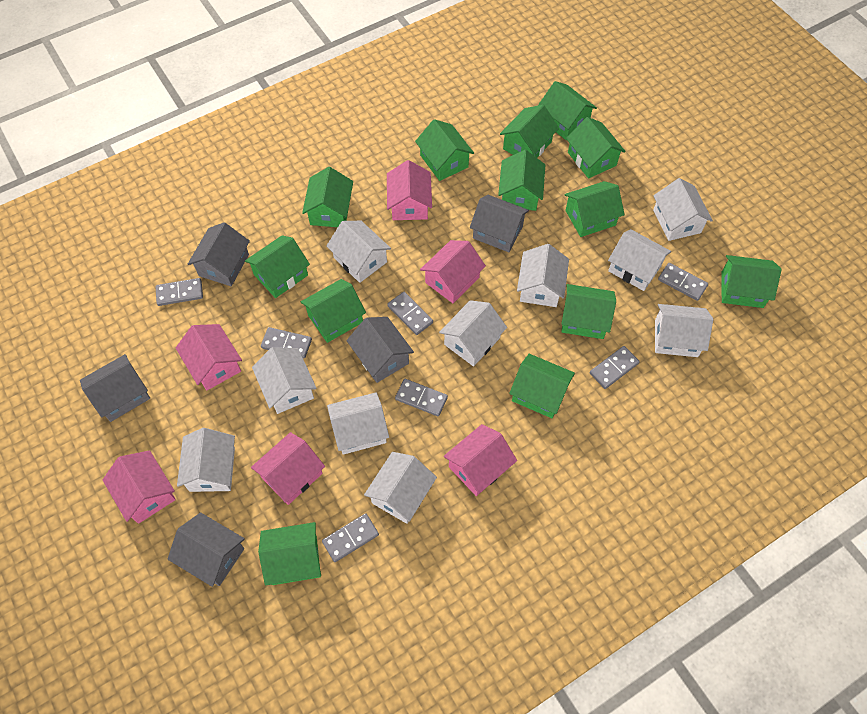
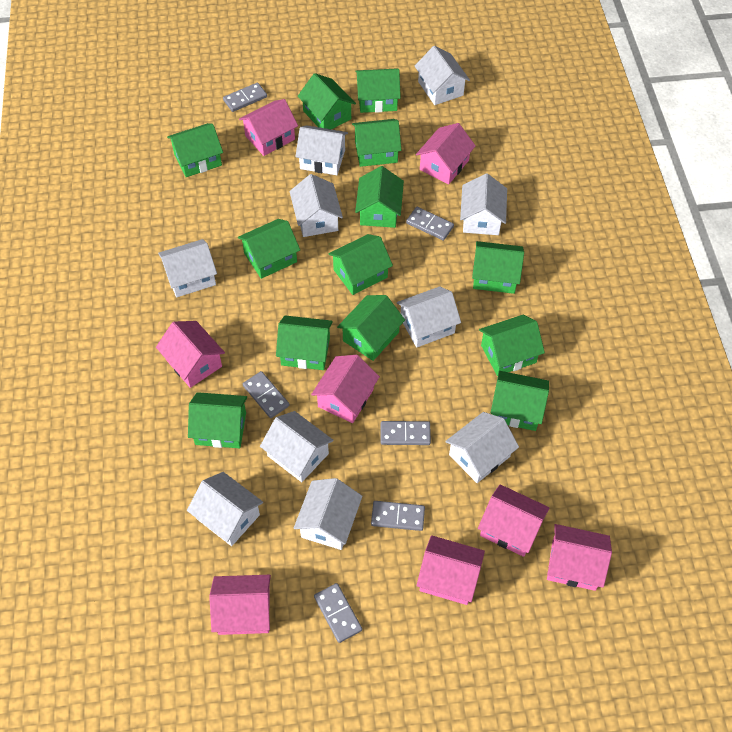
grey domino: 7 -> 6
grey house: 5 -> 0
pink house: 6 -> 8

